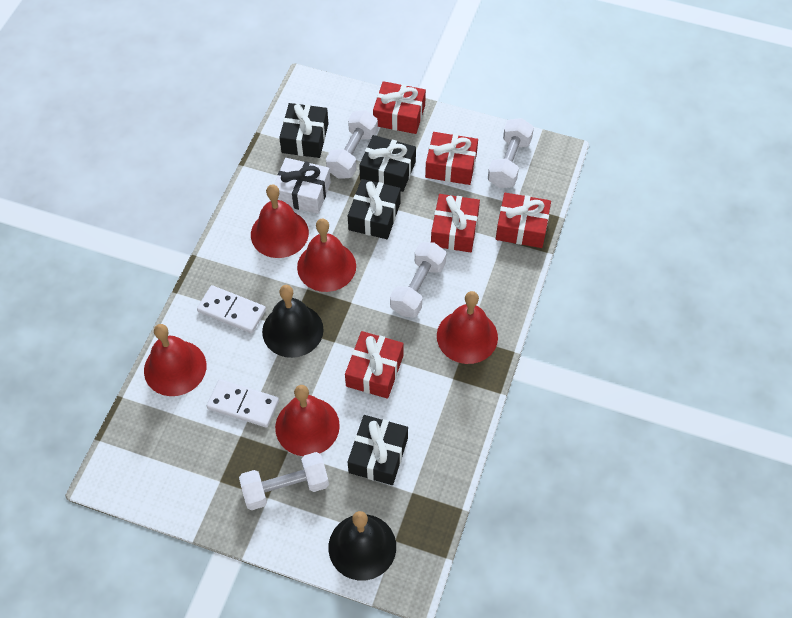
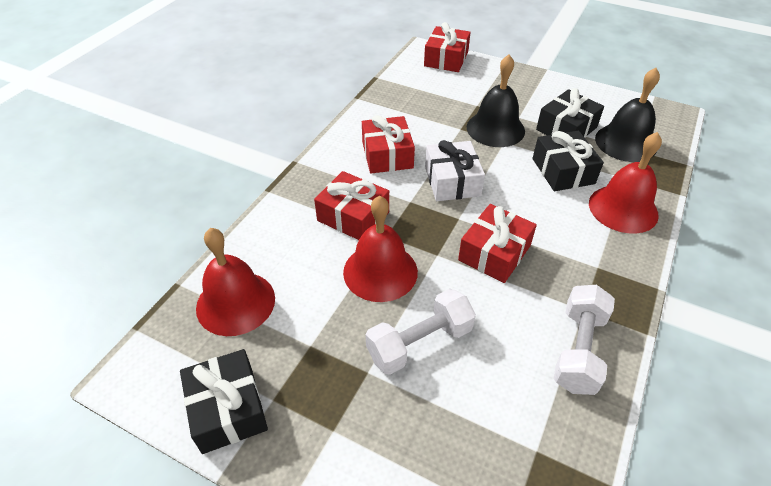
black gift: 4 -> 3
red bell: 5 -> 3
red gift: 5 -> 4
white domino: 2 -> 0
white dumbbell: 4 -> 2

